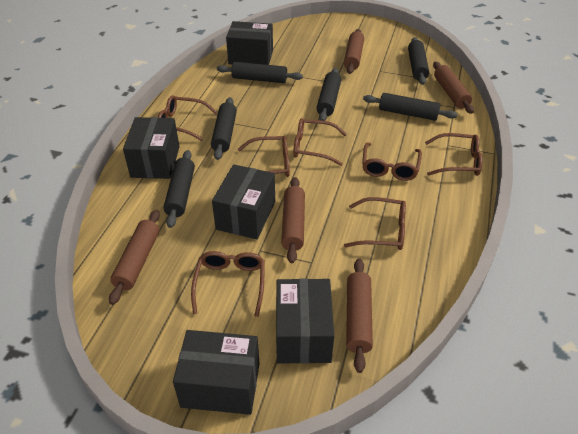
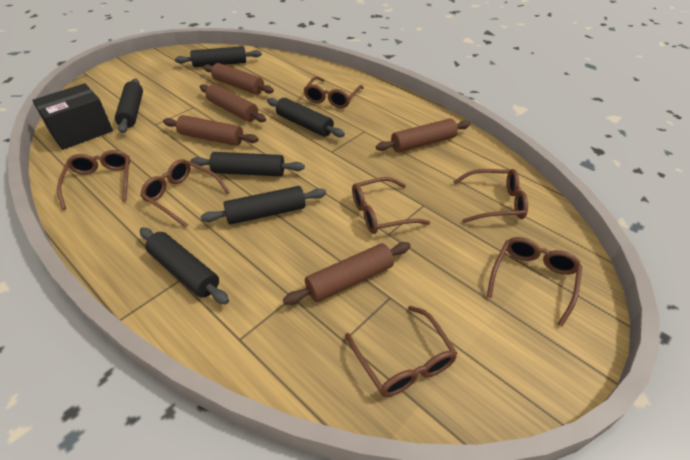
black box: 5 -> 1

